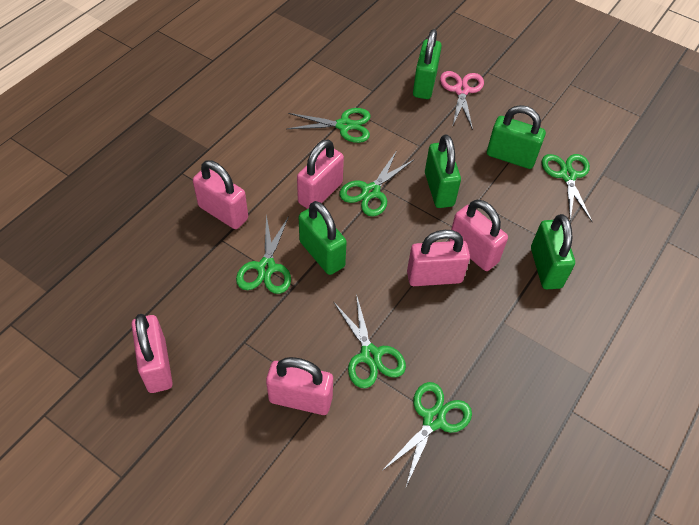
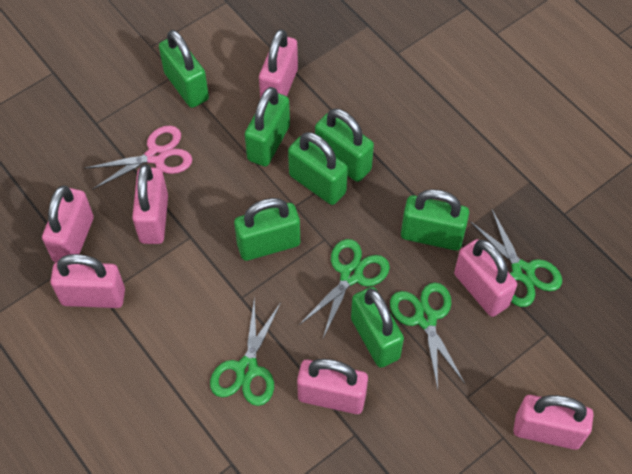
green padlock: 5 -> 7
green scissors: 6 -> 4
pink padlock: 6 -> 7

